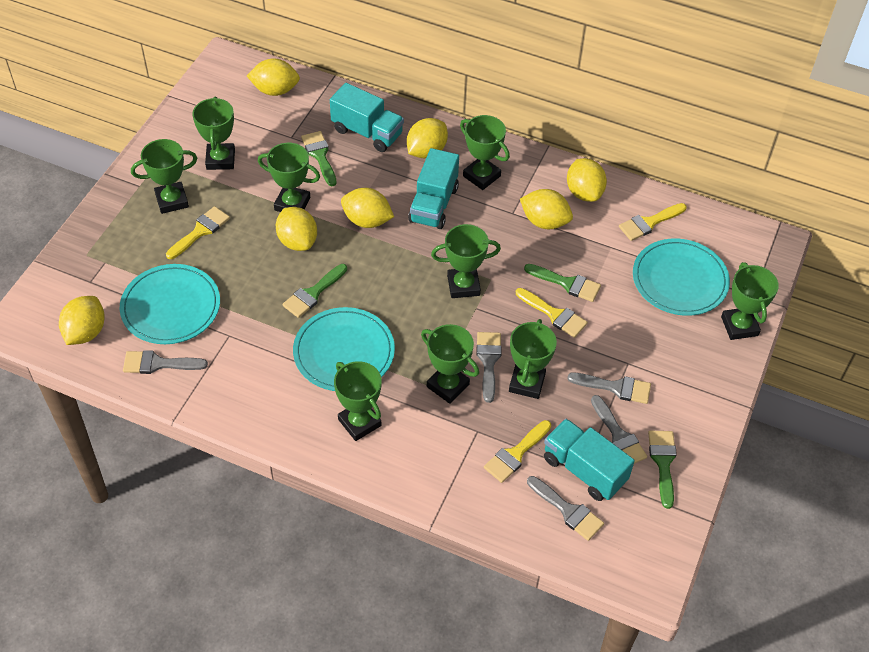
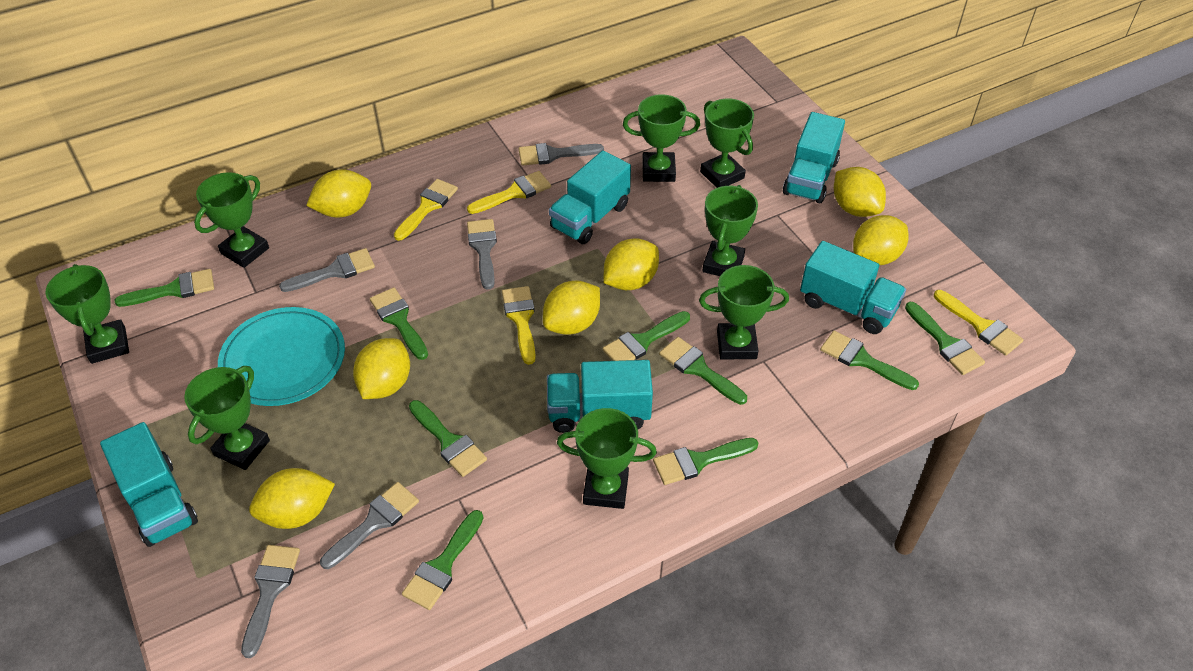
green brush: 4 -> 9
green trophy: 9 -> 8
turquoise plate: 3 -> 1
turquoise truck: 3 -> 5

